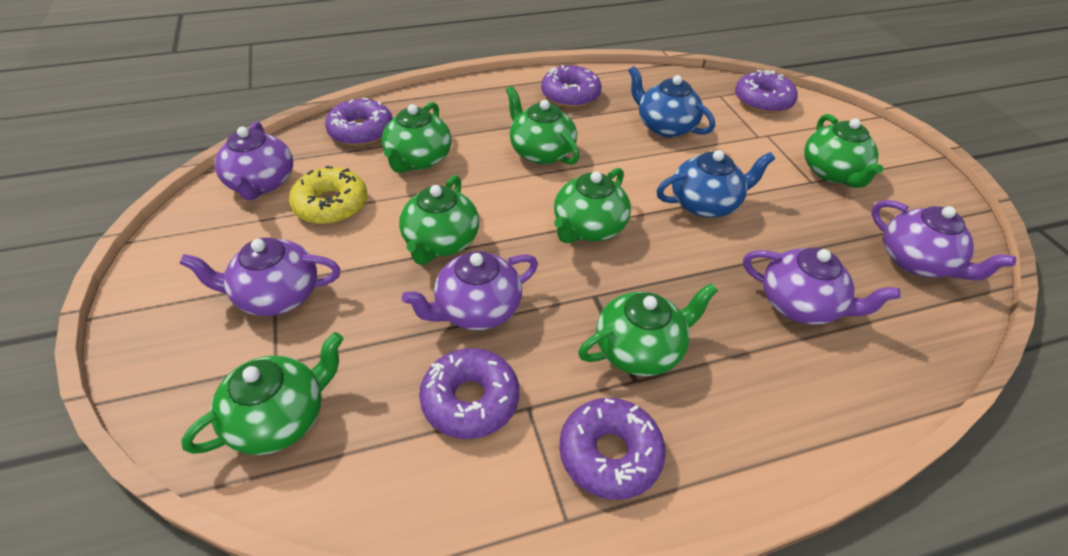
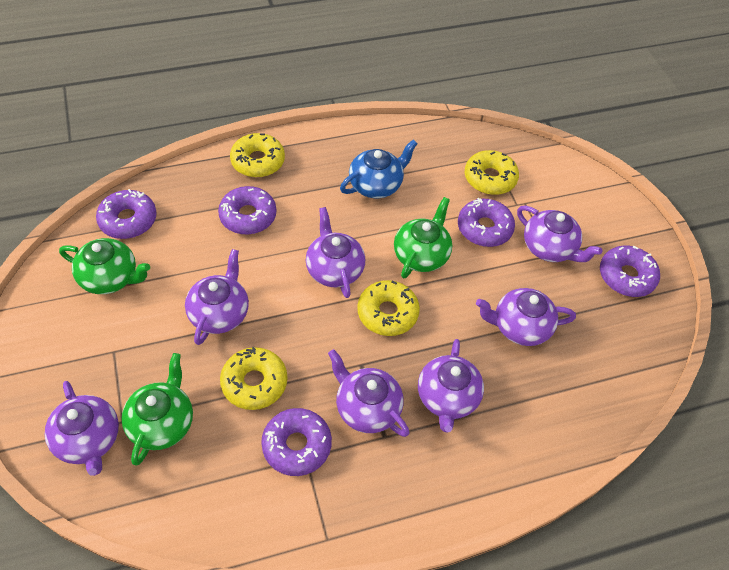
blue teapot: 2 -> 1
green teapot: 7 -> 3
purple teapot: 5 -> 7
yellow donut: 1 -> 4

